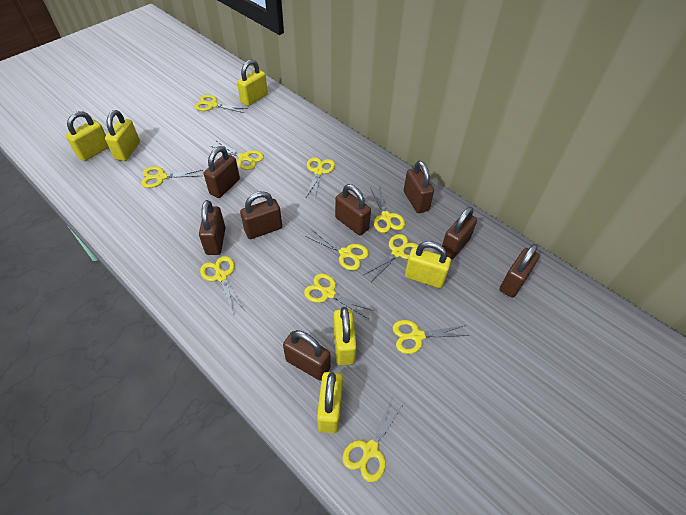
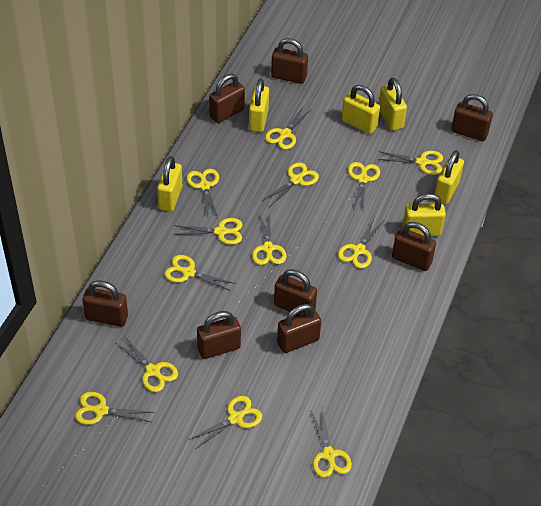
yellow scissors: 11 -> 13

